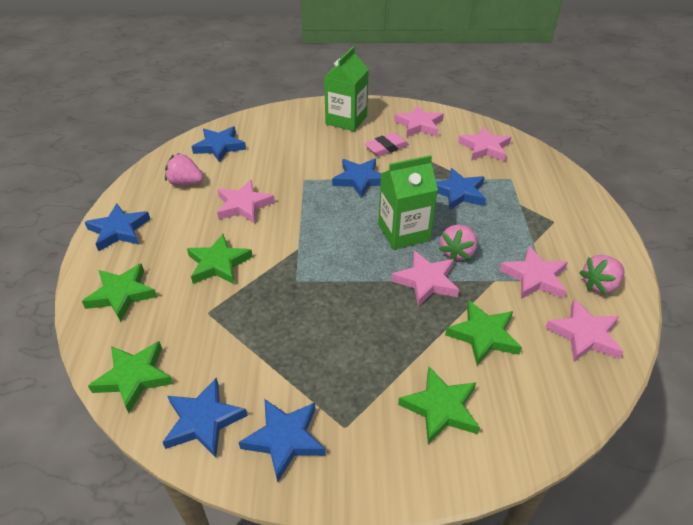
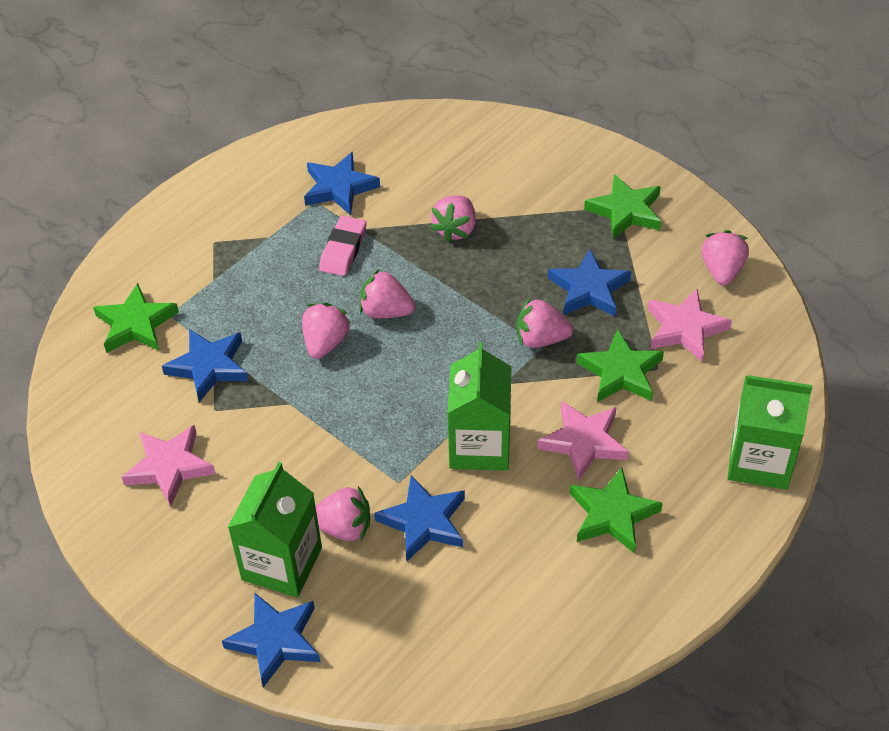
blue star: 6 -> 5
green carton: 2 -> 3
green star: 5 -> 4
pink star: 6 -> 3
pink strawberry: 3 -> 6

